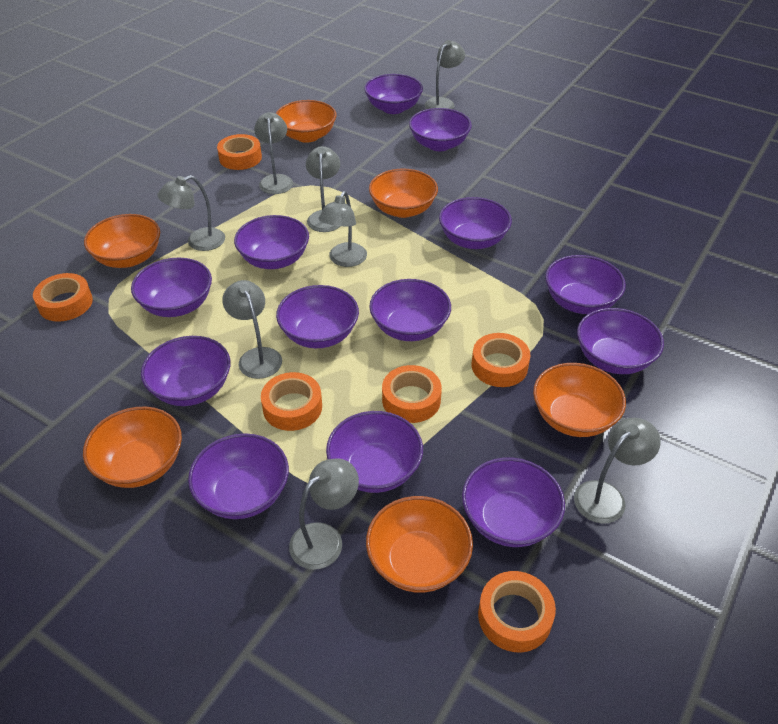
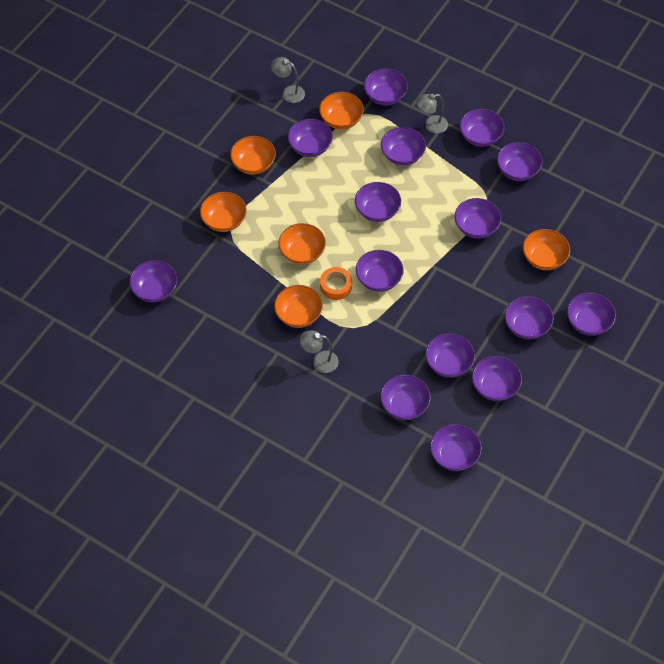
grey lamp: 8 -> 3
orange tape: 6 -> 1
purple bowl: 13 -> 15

